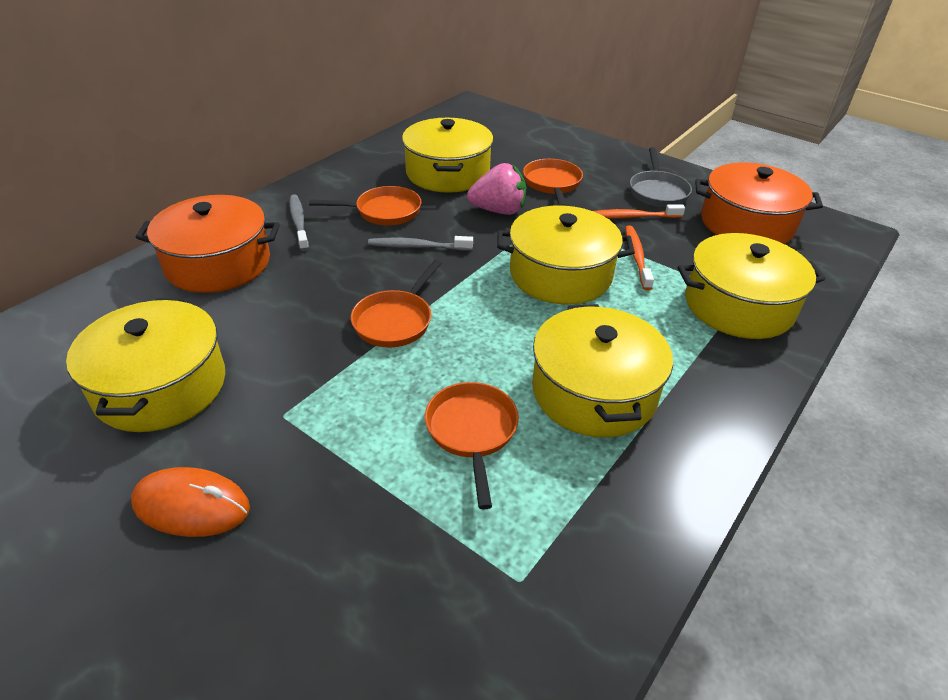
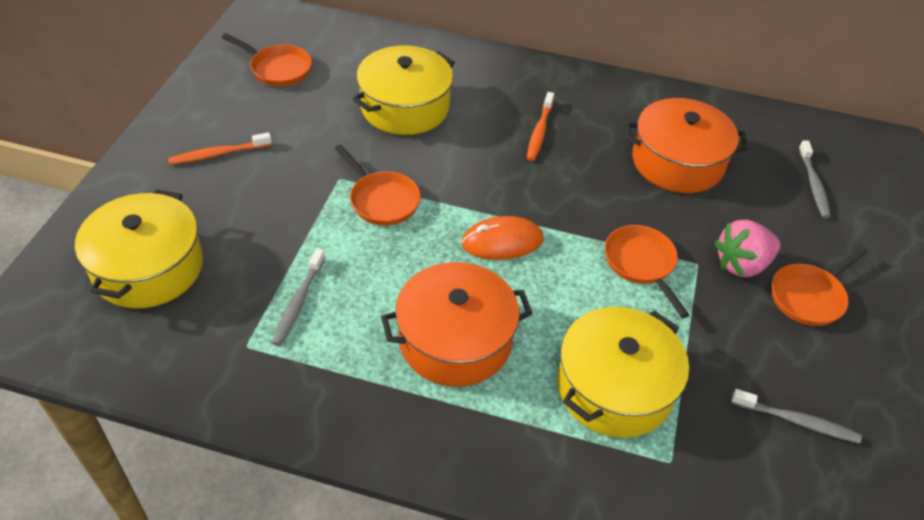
grey pan: 1 -> 0
grey toothbrush: 2 -> 3
yellow pot: 5 -> 3

